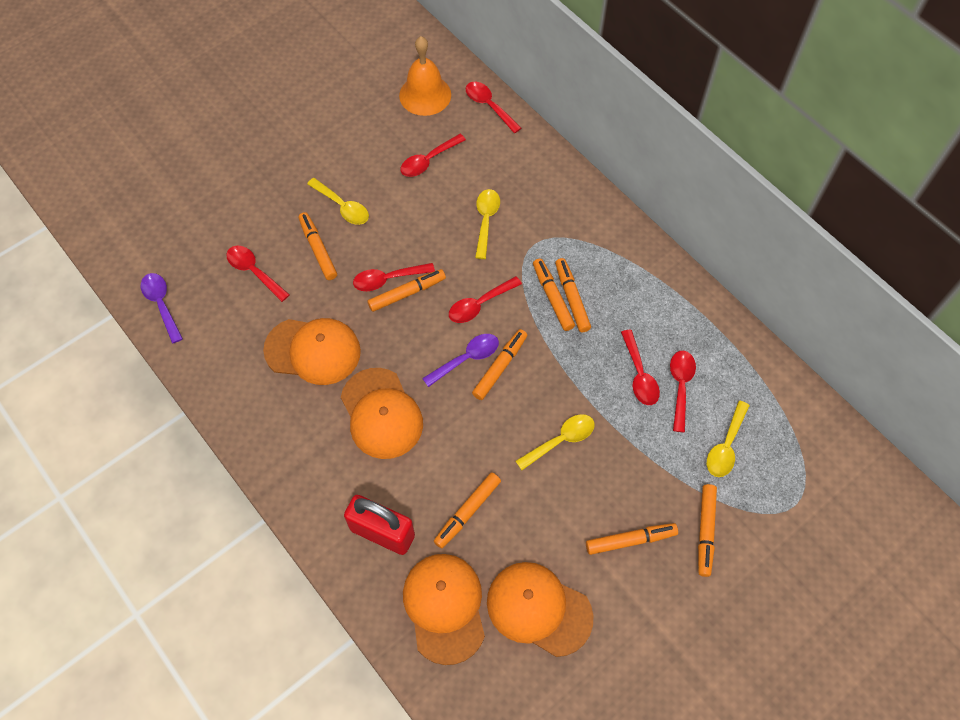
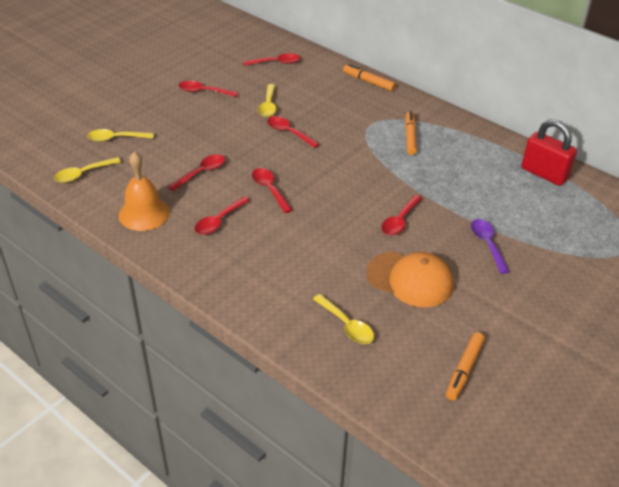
orange cap: 4 -> 1
orange marker: 8 -> 3
purple spoon: 2 -> 1

